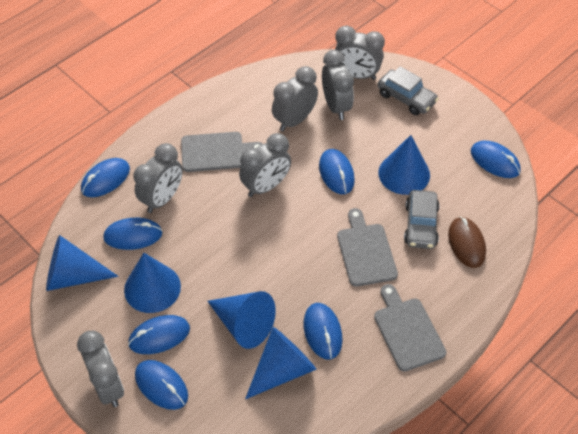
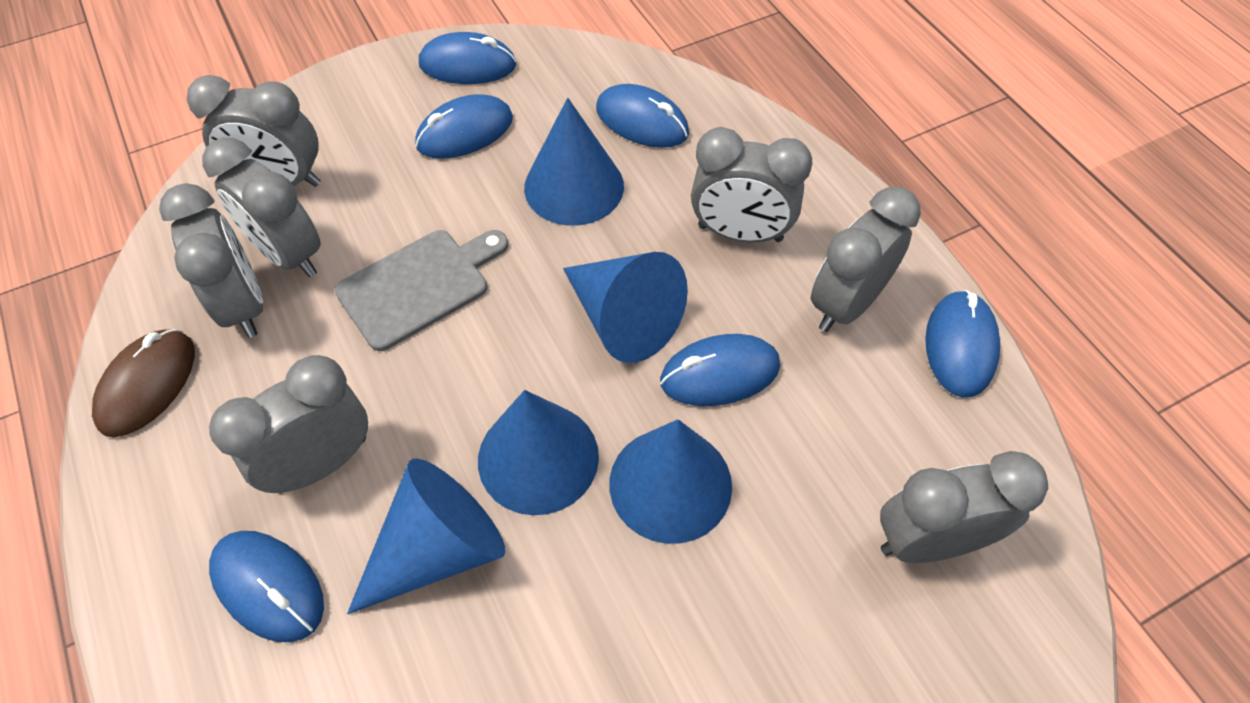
blue mouse: 7 -> 6
grey car: 2 -> 0
grey clock: 6 -> 7
grey cutting board: 3 -> 1

